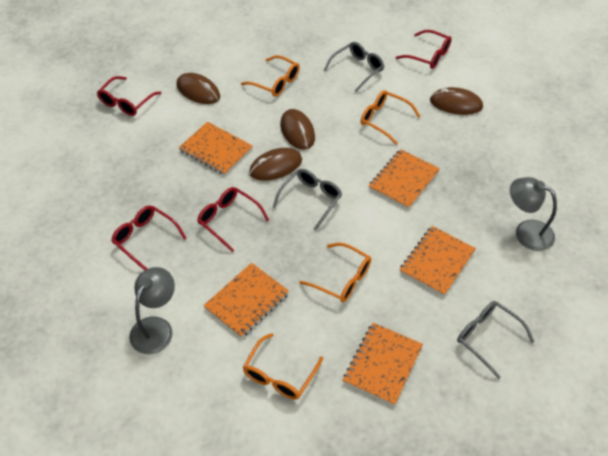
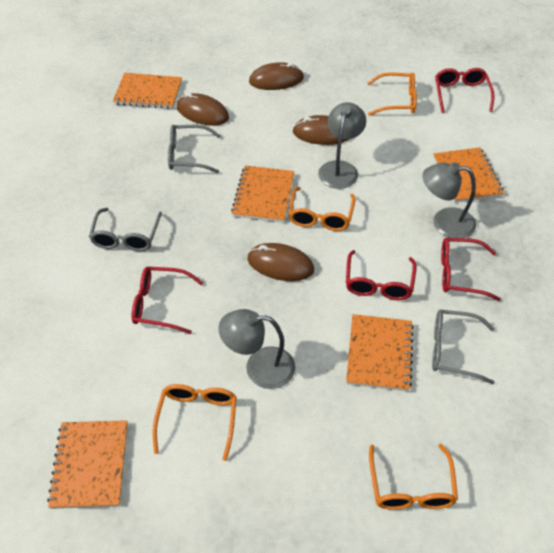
grey lamp: 2 -> 3

